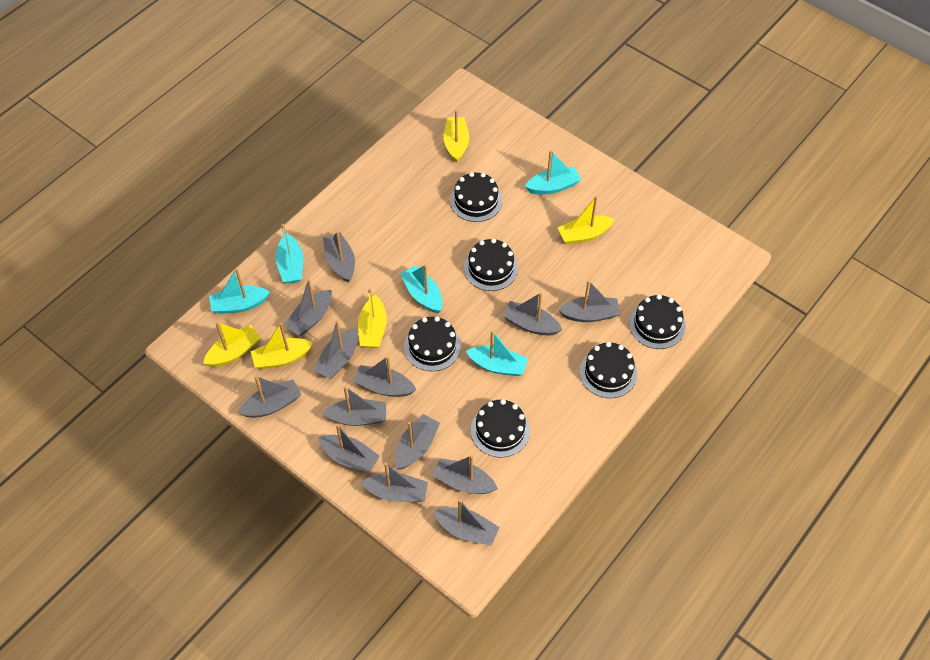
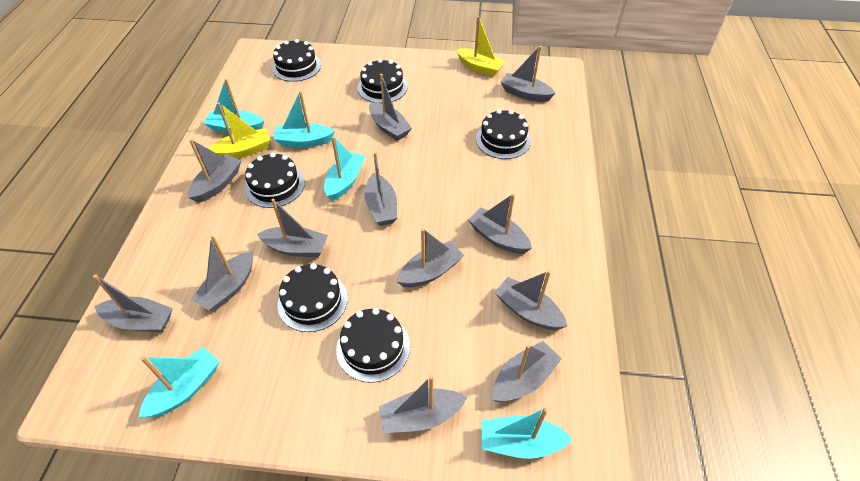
grey boat: 13 -> 12
yellow boat: 5 -> 2

